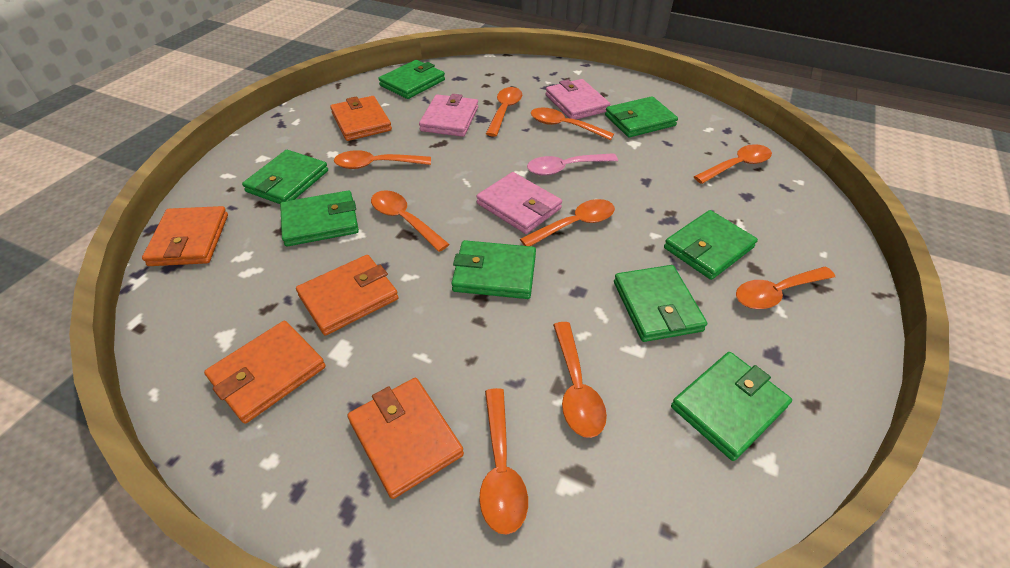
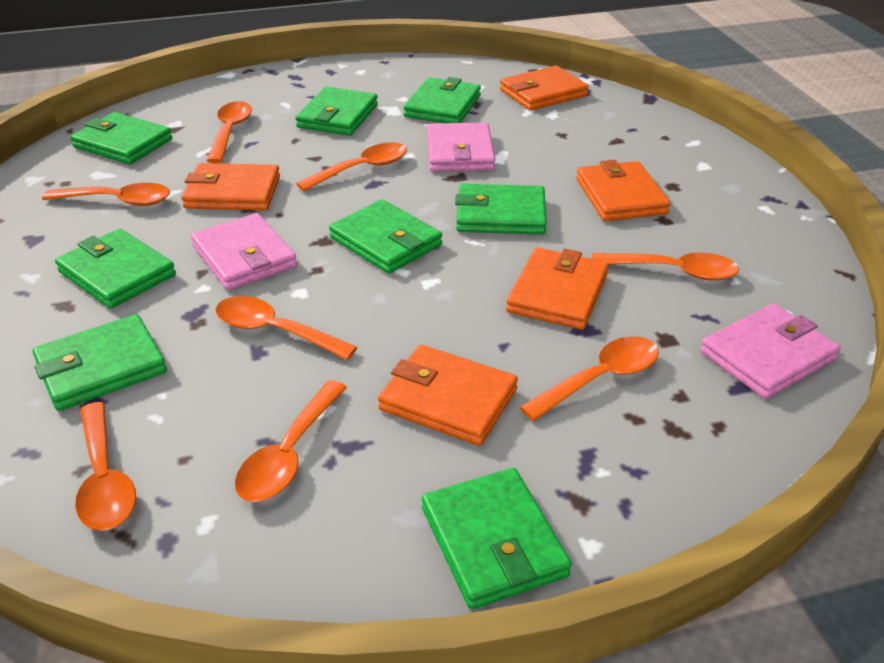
orange spoon: 9 -> 8
pink spoon: 1 -> 0

